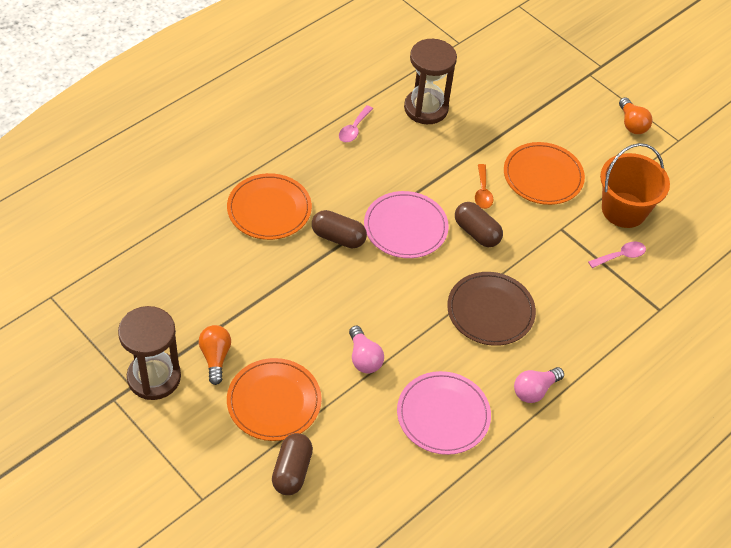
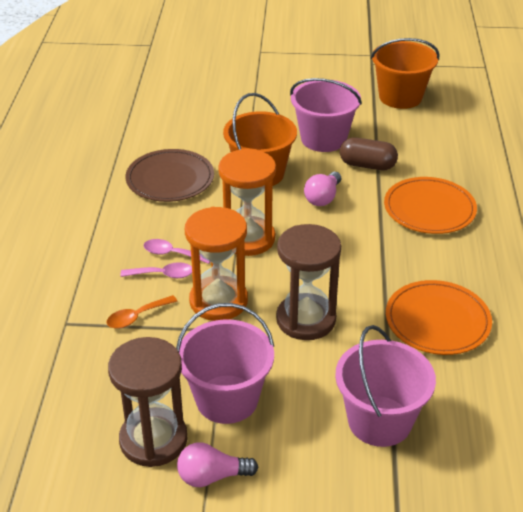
brown capsule: 3 -> 1
orange bucket: 1 -> 2
orange hourglass: 0 -> 2
orange light bulb: 2 -> 0
orange plate: 3 -> 2
pink bucket: 0 -> 3
pink plate: 2 -> 0

